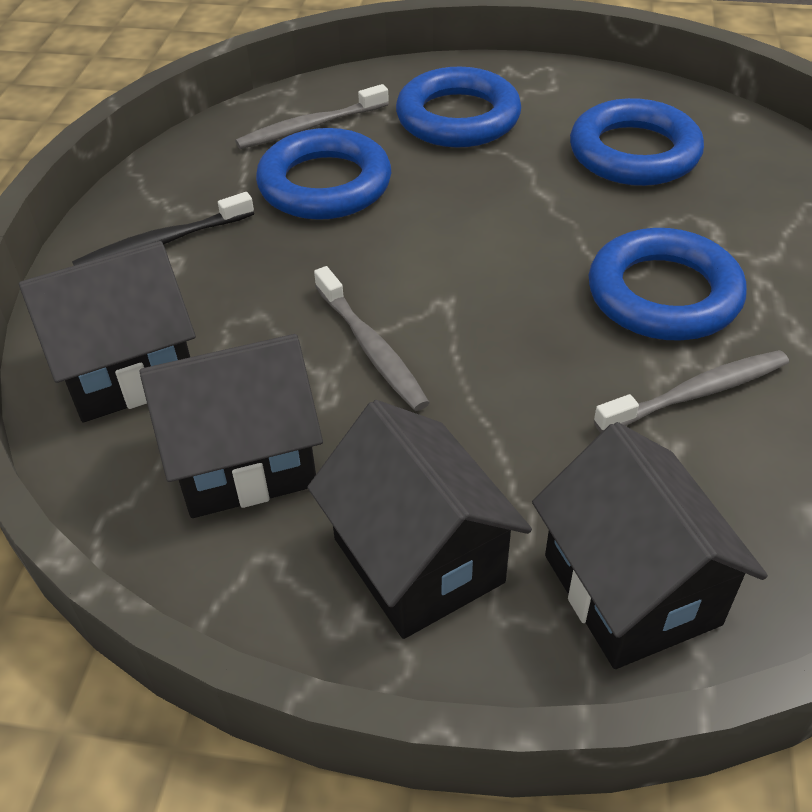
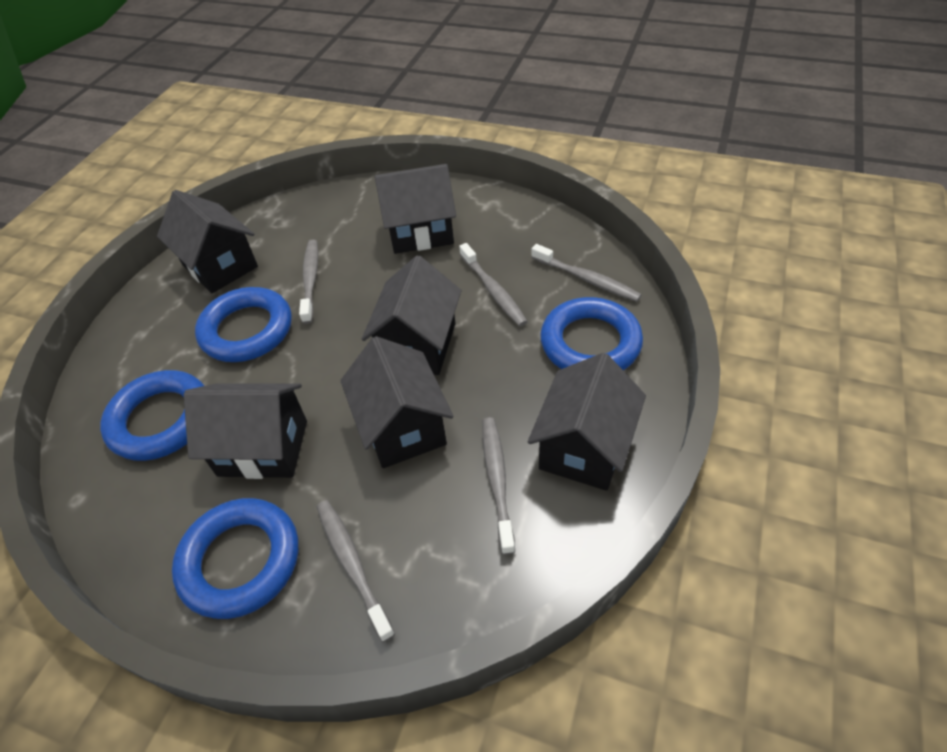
black house: 4 -> 6
black toothbrush: 1 -> 0
grey toothbrush: 3 -> 5

